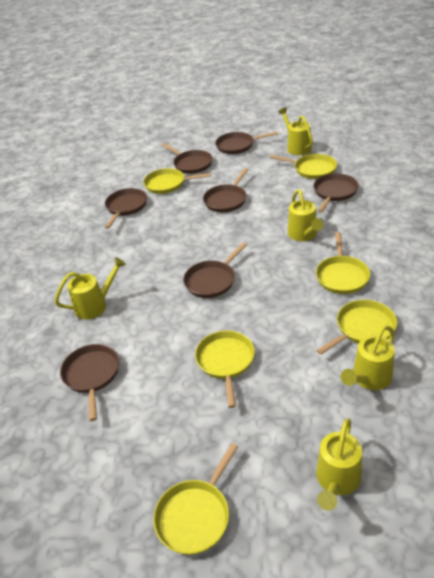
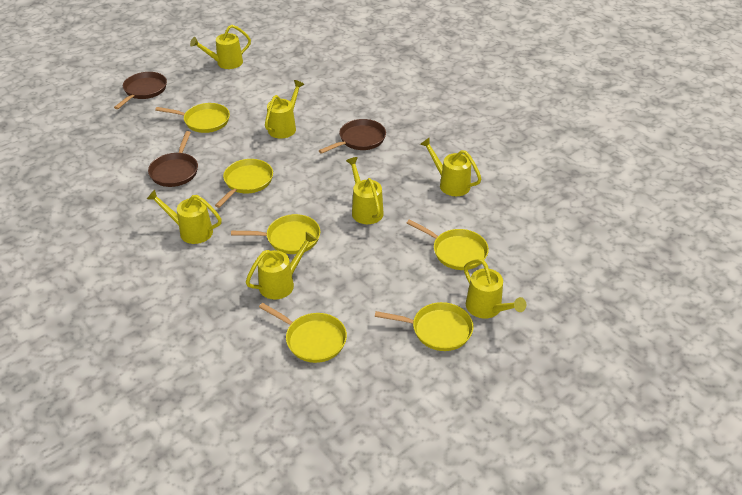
brown pan: 7 -> 3
yellow watering can: 5 -> 7

